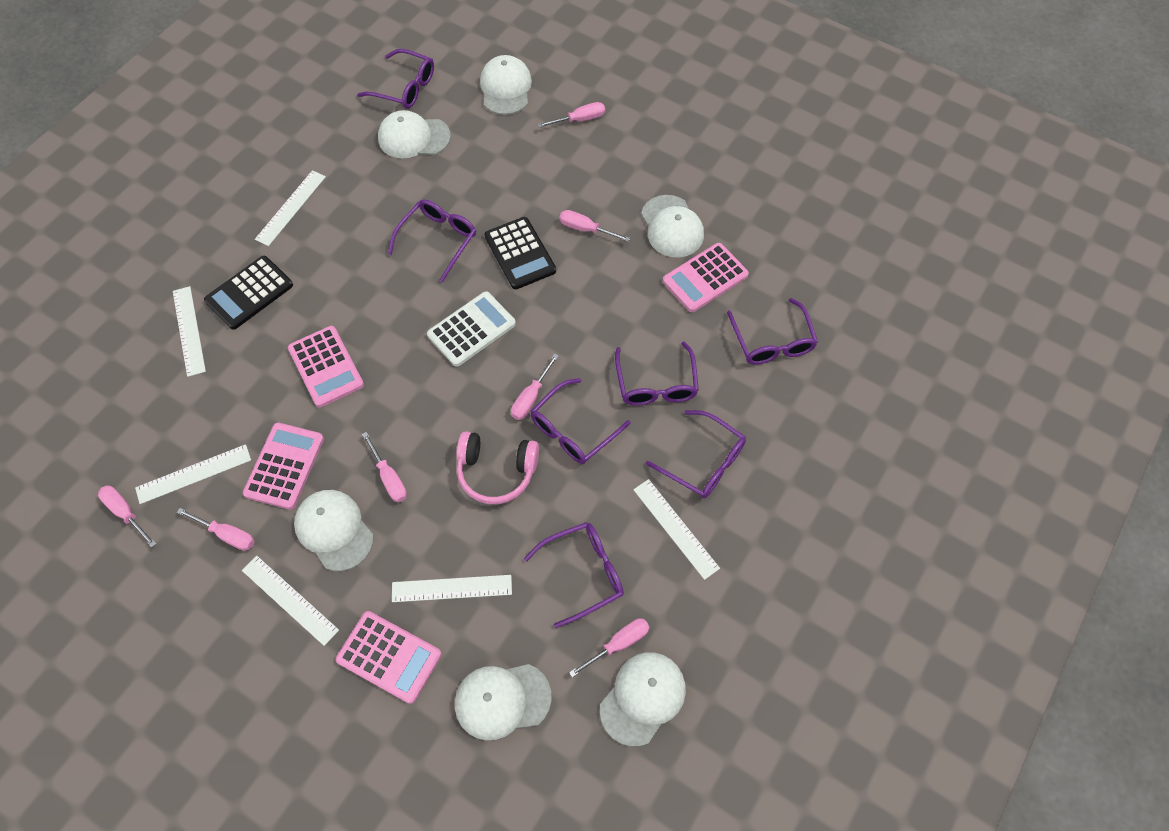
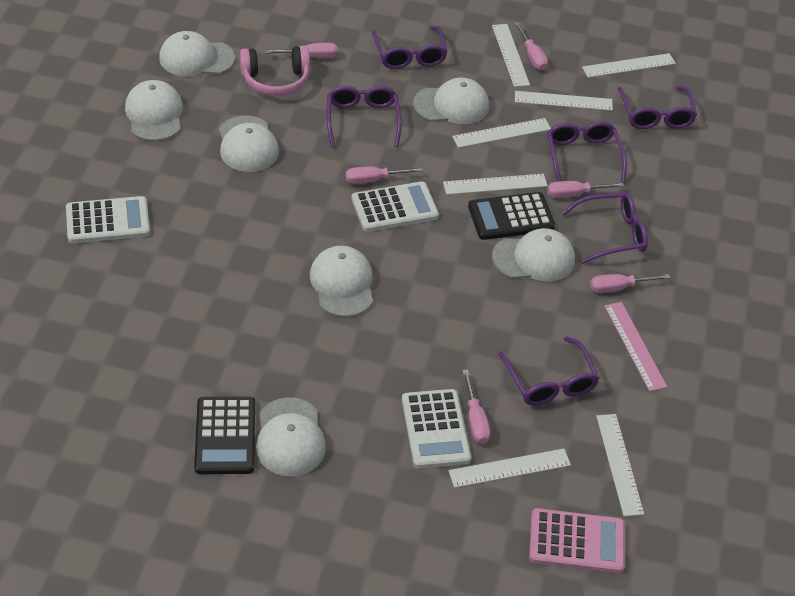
pink calculator: 4 -> 1
pink ruler: 0 -> 1
pink screwdriver: 7 -> 6
purple glasses: 7 -> 6
white calculator: 1 -> 3
white cap: 6 -> 7
white ruler: 6 -> 7

